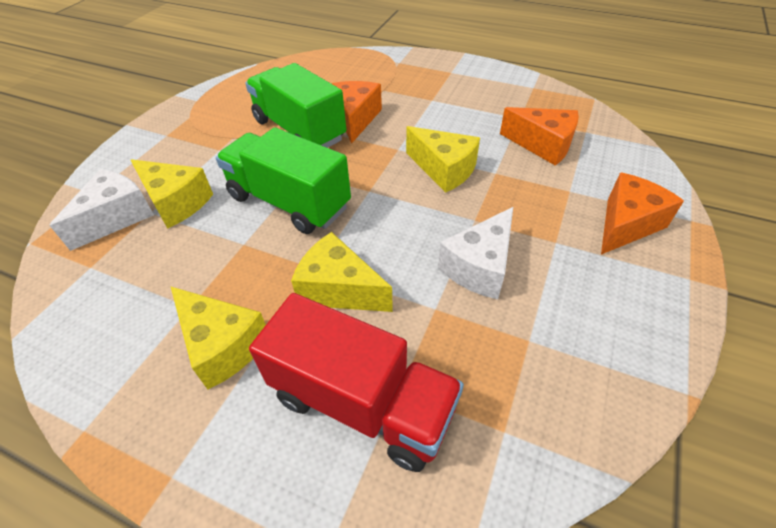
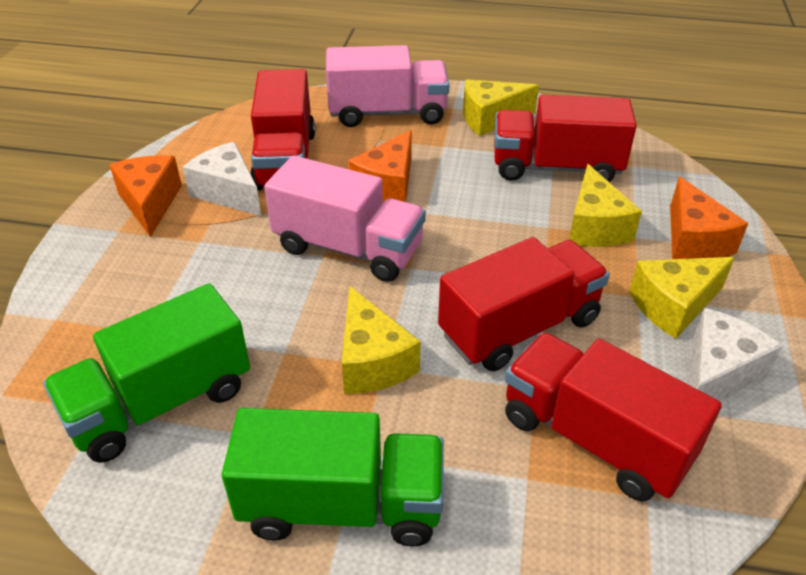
pink truck: 0 -> 2
red truck: 1 -> 4

